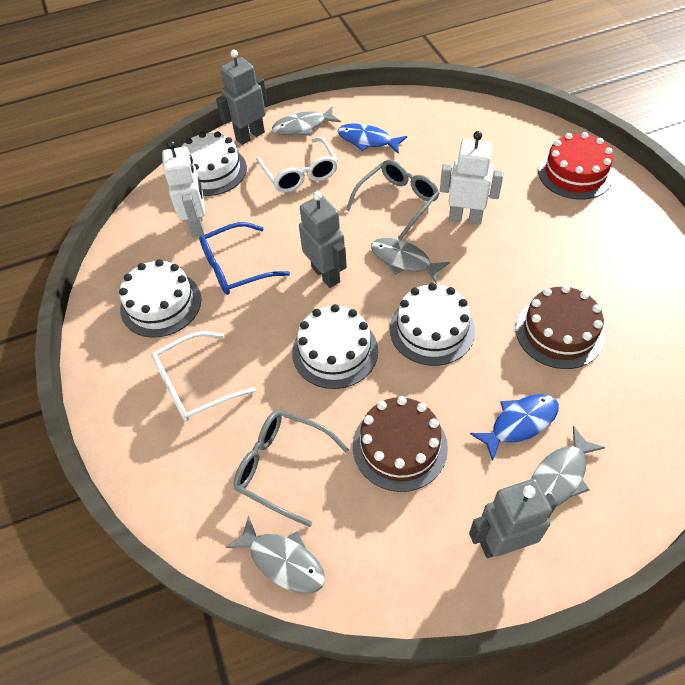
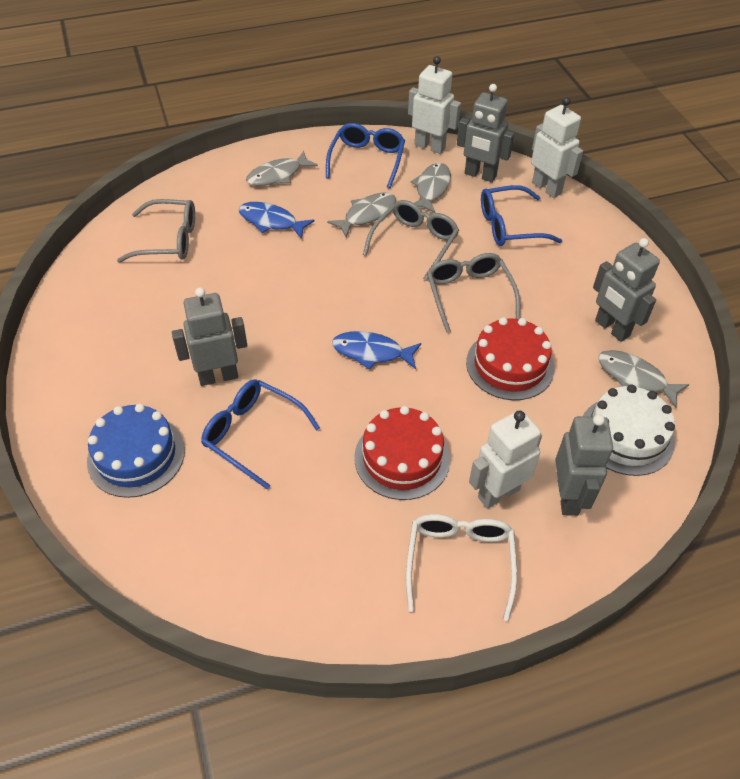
blue cake: 0 -> 1
blue glasses: 1 -> 3
brown cake: 2 -> 0
grey glasses: 2 -> 3
grey robot: 3 -> 4
red cake: 1 -> 2
white cake: 4 -> 1
white glasses: 2 -> 1
white robot: 2 -> 3

